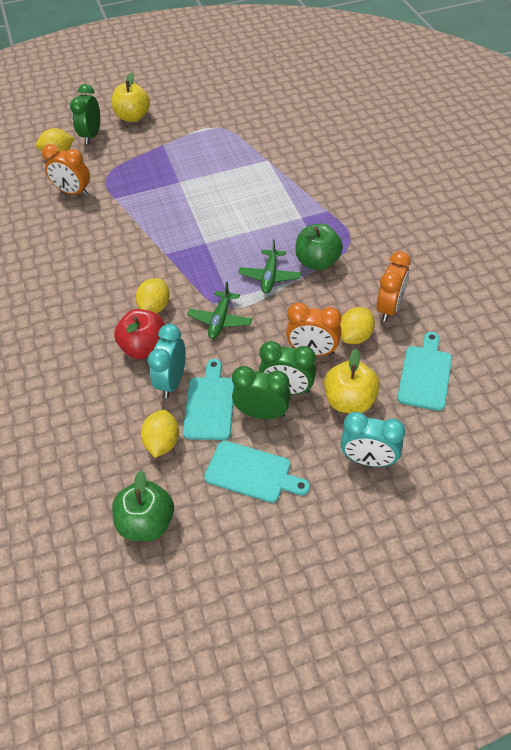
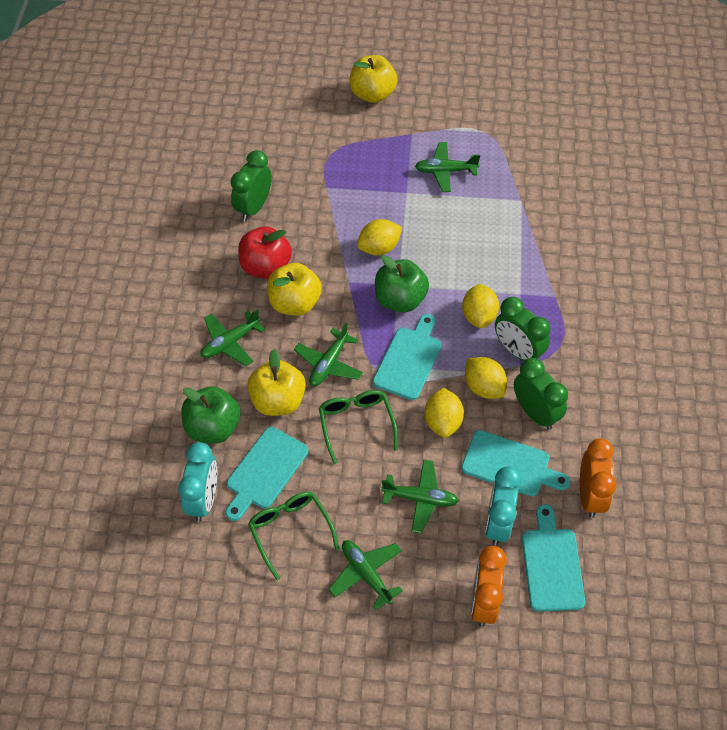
green glasses: 0 -> 2
green plane: 2 -> 5
orange clock: 3 -> 2
turquoise cutting board: 3 -> 4
yellow apple: 2 -> 3

